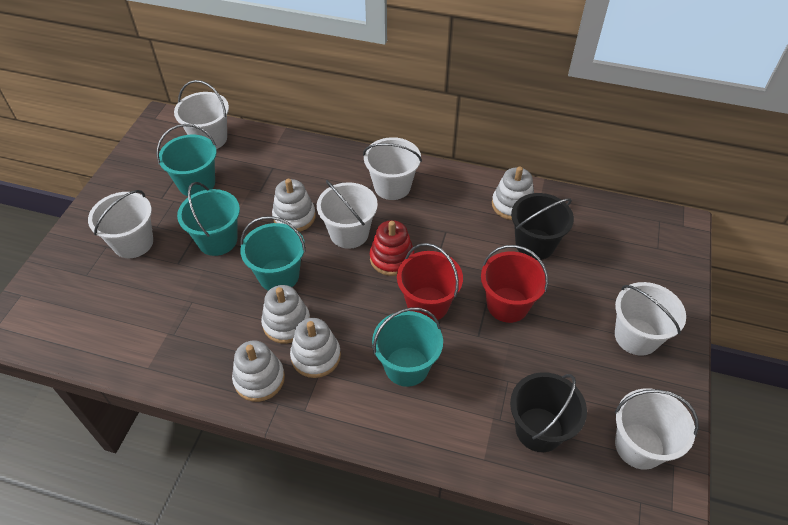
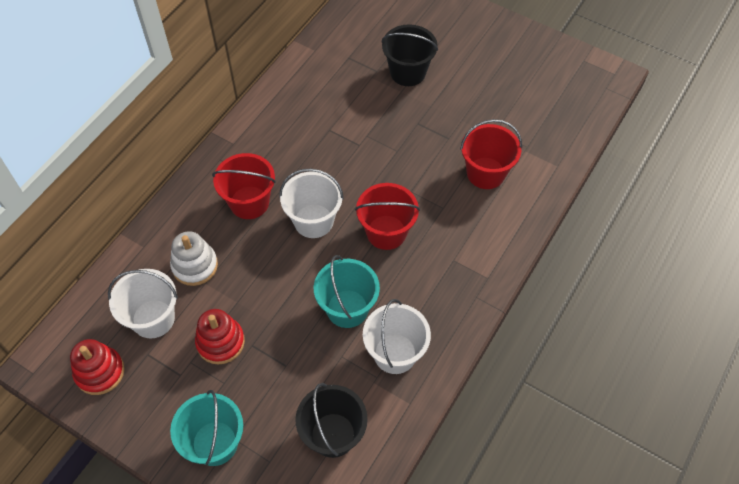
red bucket: 2 -> 3
red stacking toy: 1 -> 2
turquoise bucket: 4 -> 2
white bucket: 6 -> 3
white stacking toy: 5 -> 1

